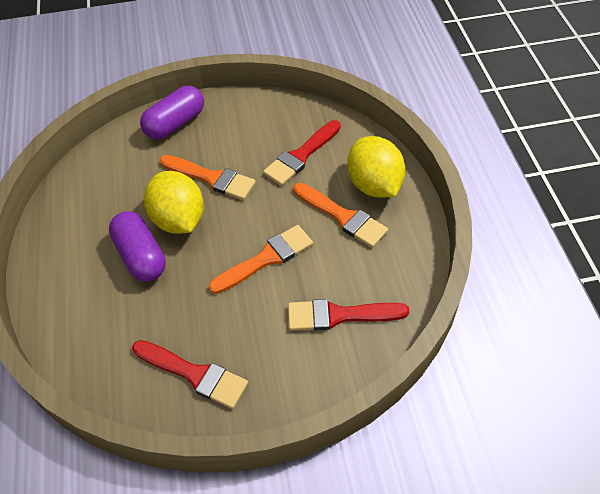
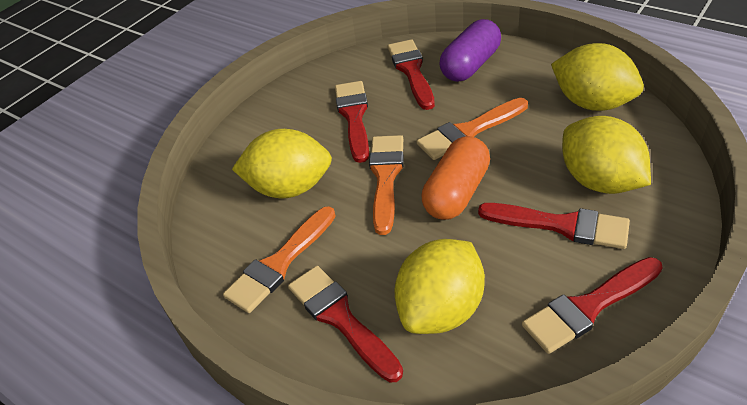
orange capsule: 0 -> 1
purple capsule: 2 -> 1
red brush: 3 -> 5
yellow lemon: 2 -> 4

